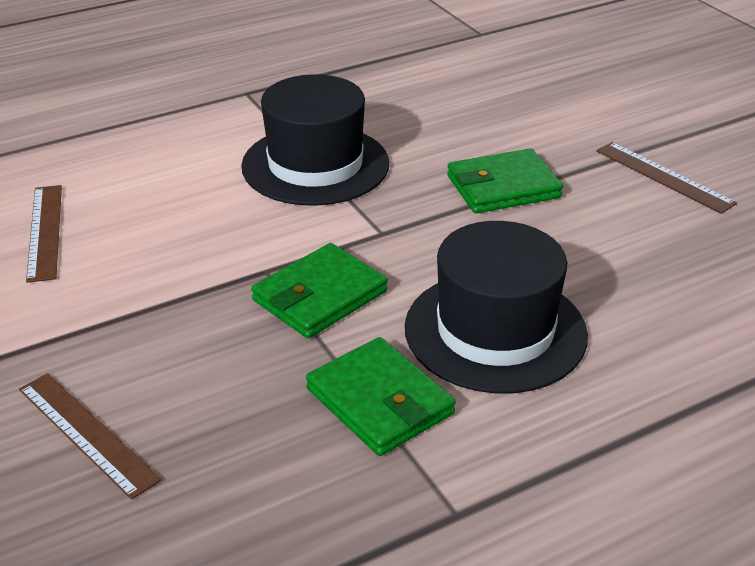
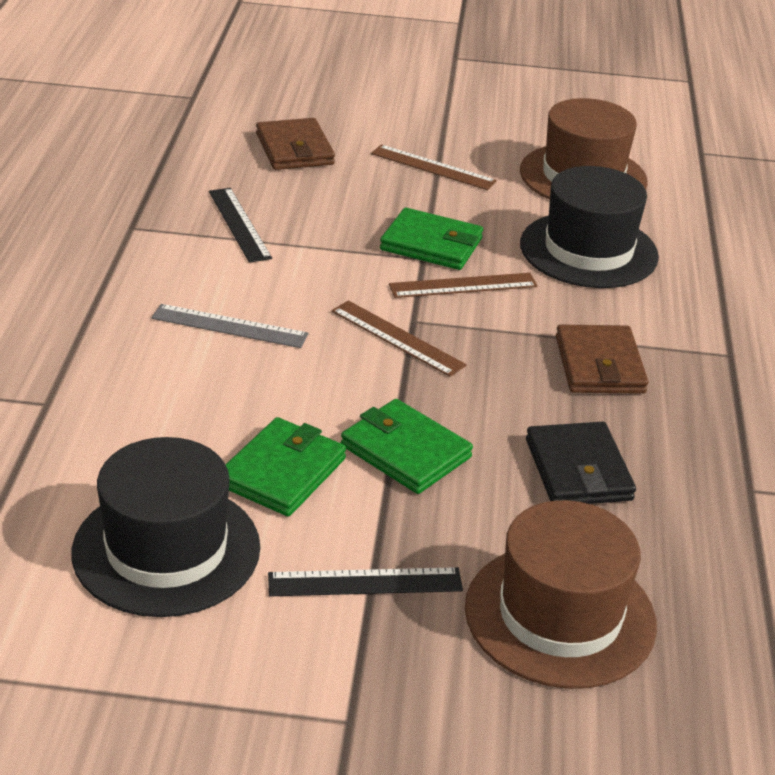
black ruler: 0 -> 2
black wallet: 0 -> 1
brown hat: 0 -> 2
brown wallet: 0 -> 2
grey ruler: 0 -> 1

